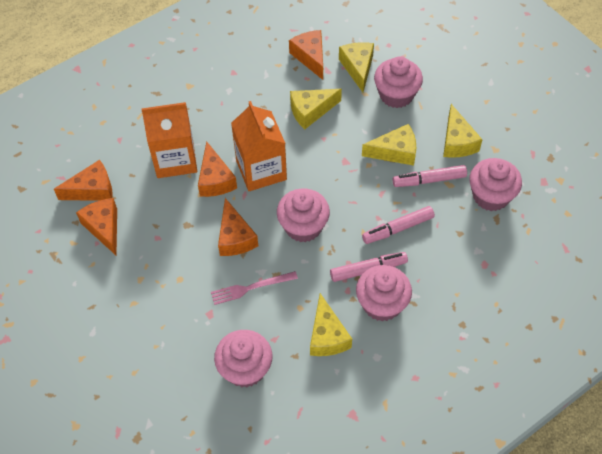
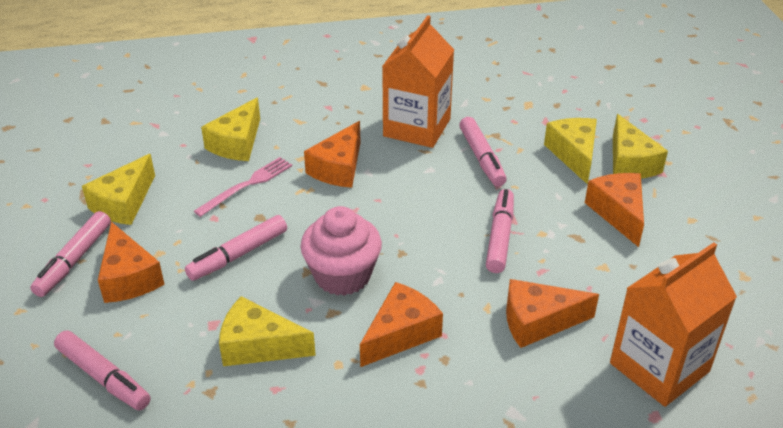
pink cupcake: 5 -> 1
pink marker: 3 -> 5

